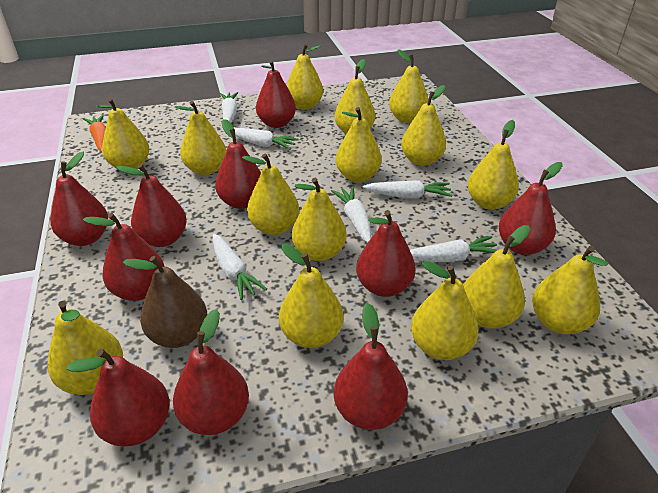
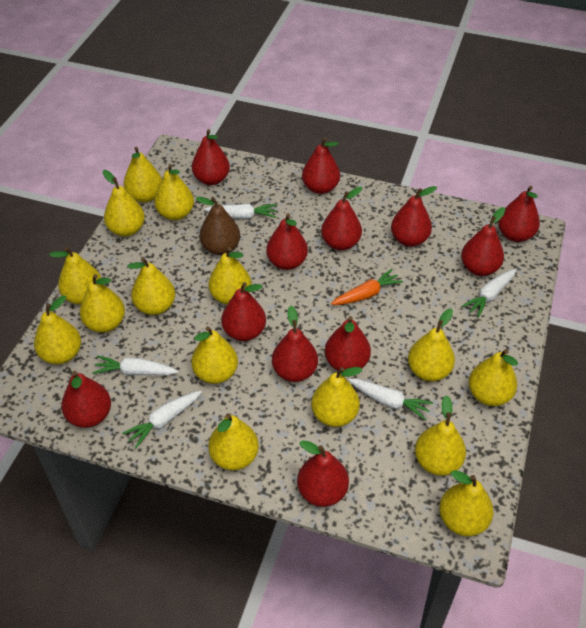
red pear: 10 -> 12
white carrot: 6 -> 5

